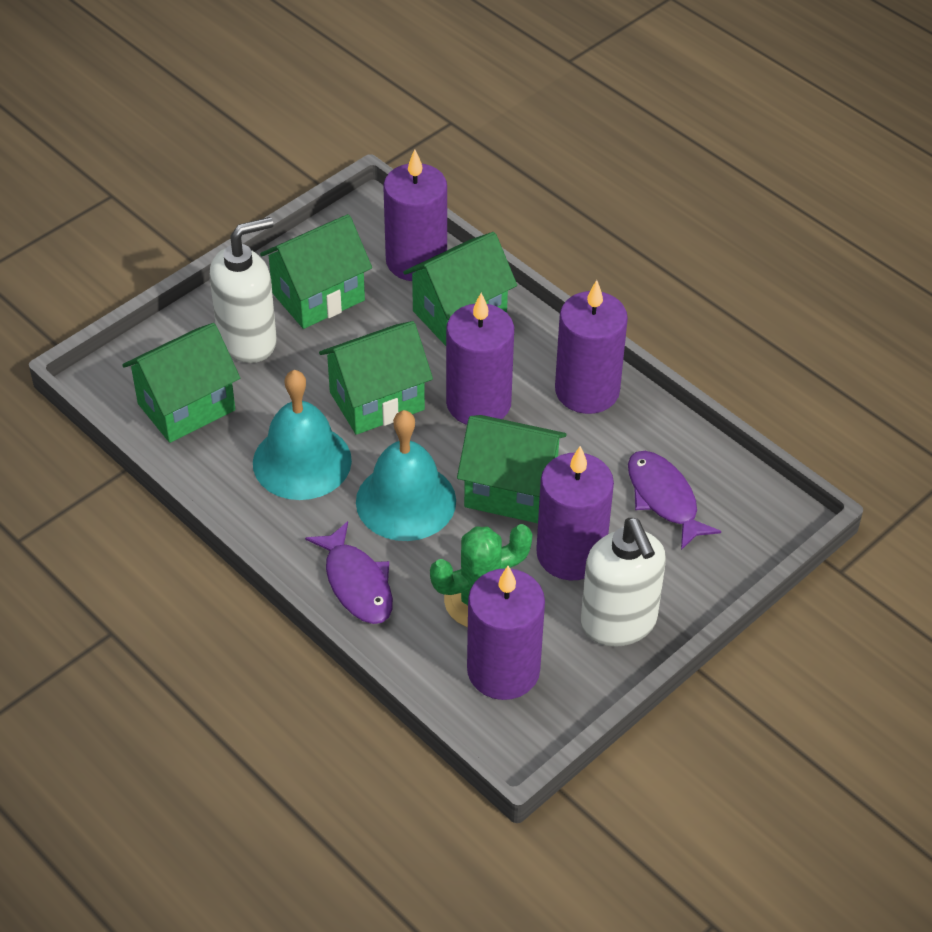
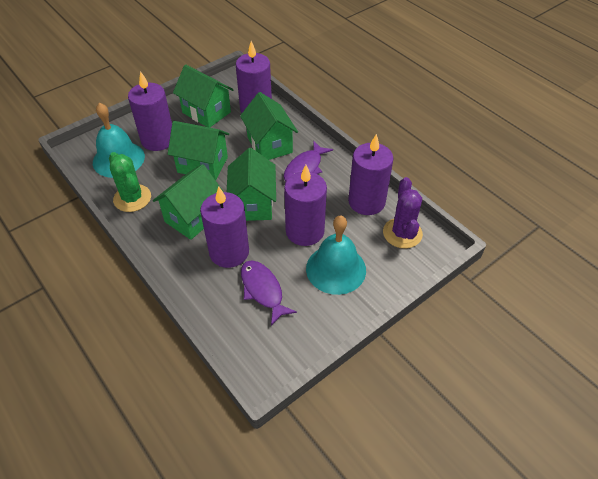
purple cactus: 0 -> 1
white soap dispenser: 2 -> 0

